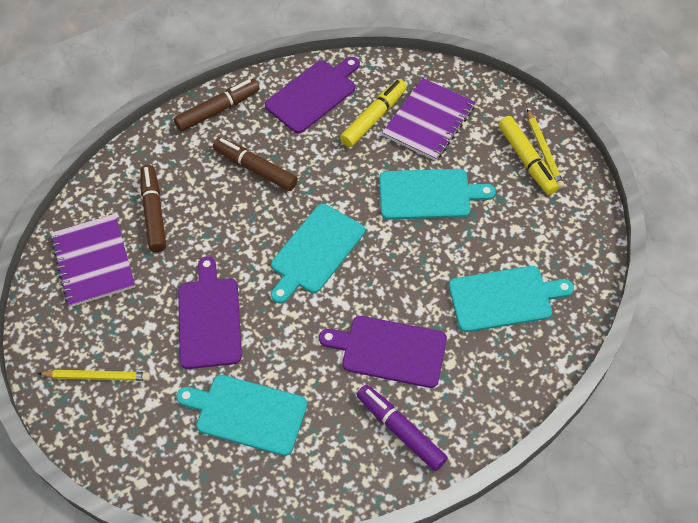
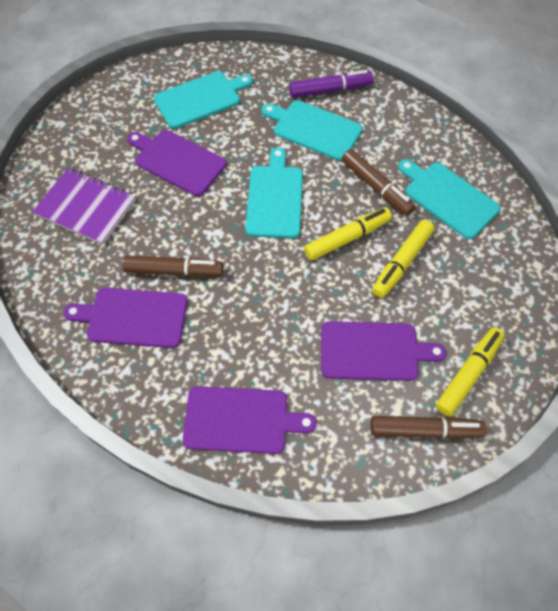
purple cutting board: 3 -> 4
purple notebook: 2 -> 1
yellow marker: 2 -> 3
yellow pencil: 2 -> 0

